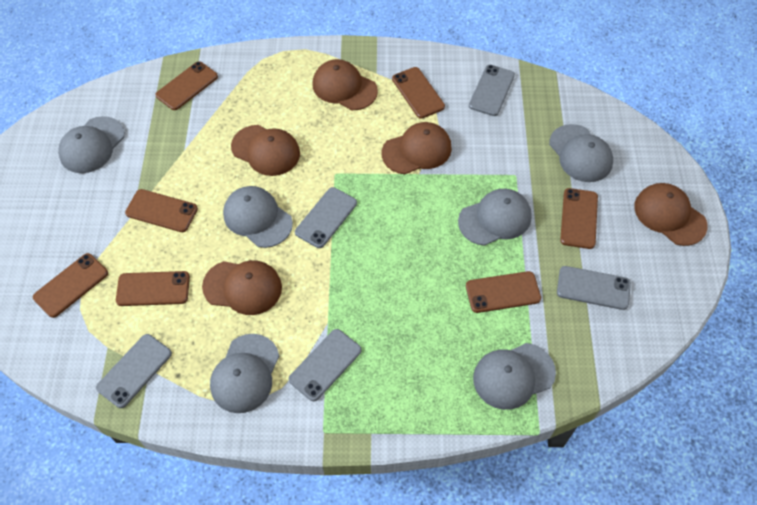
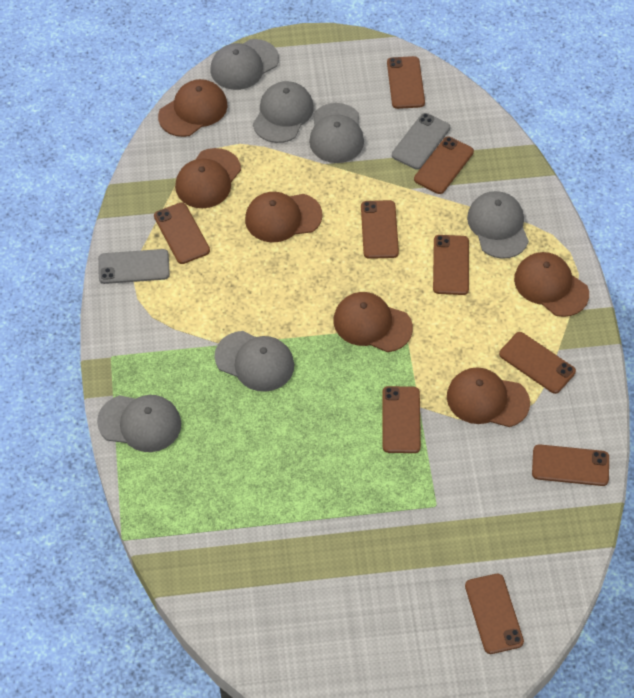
brown cap: 5 -> 6
brown phone: 7 -> 9
grey phone: 5 -> 2

